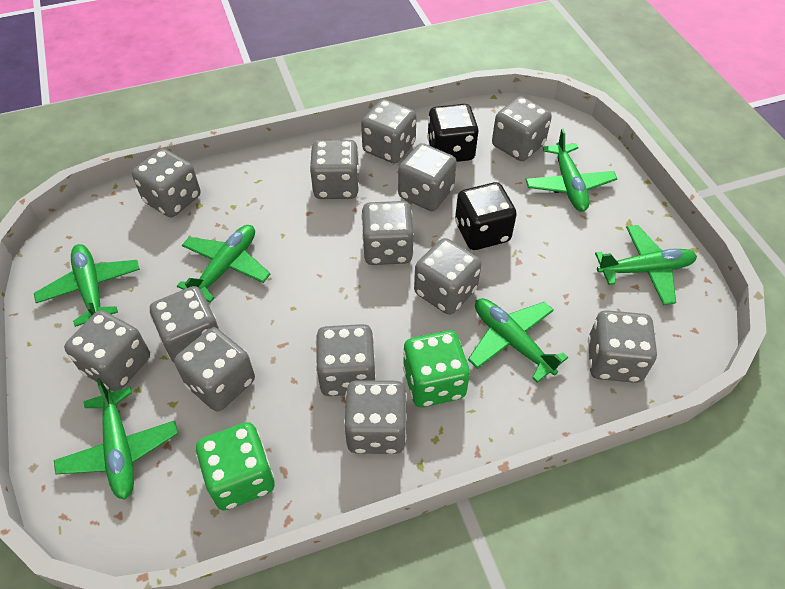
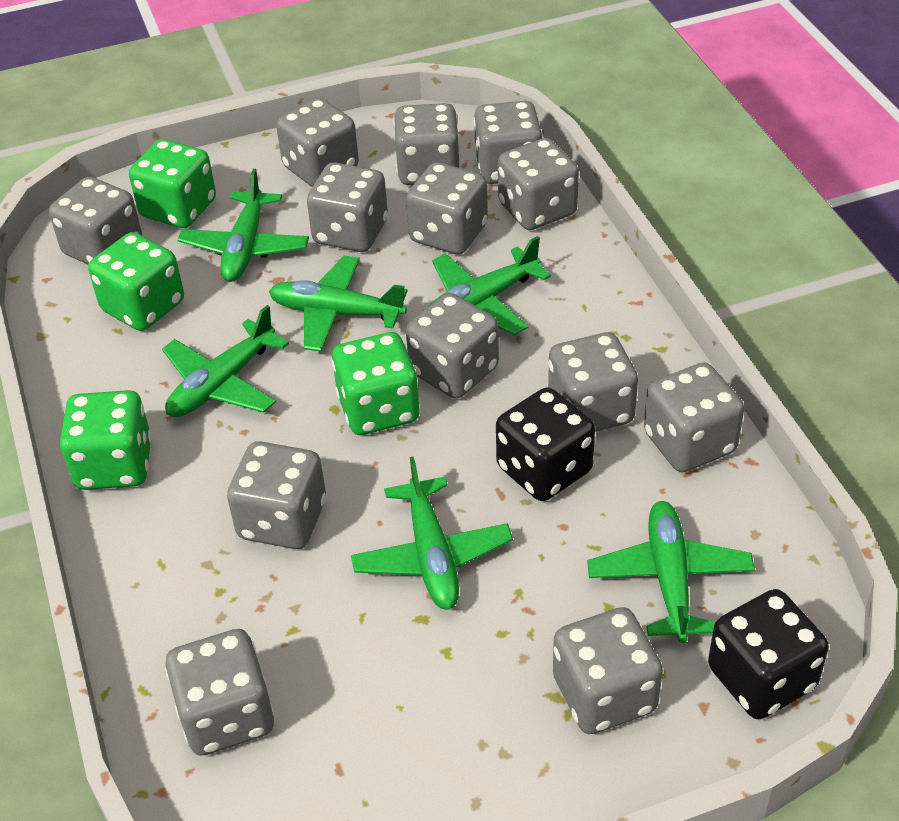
green dice: 2 -> 4

